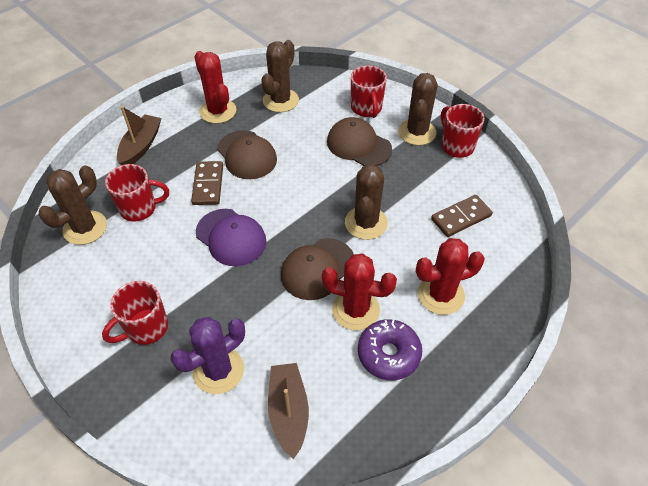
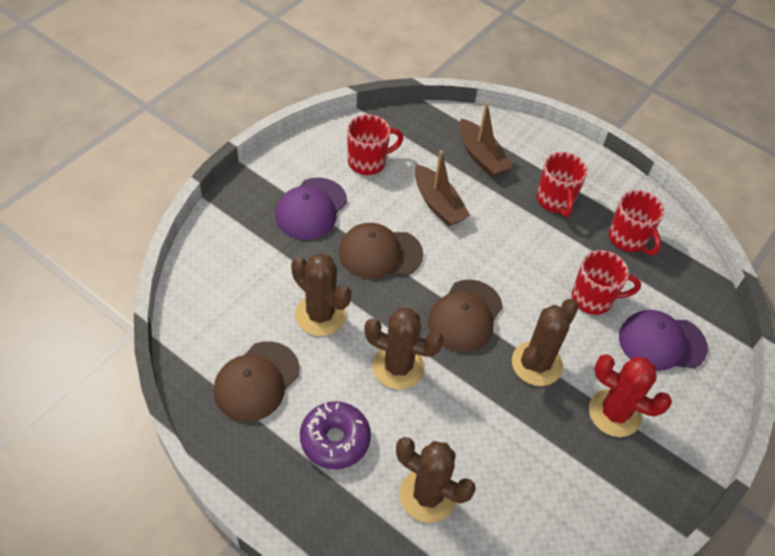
brown domino: 2 -> 0
purple cactus: 1 -> 0
purple cap: 1 -> 2
red cactus: 3 -> 1

